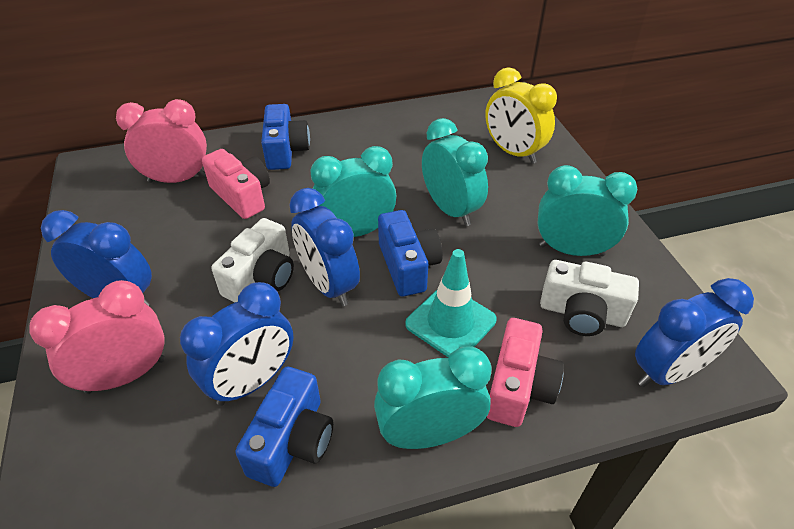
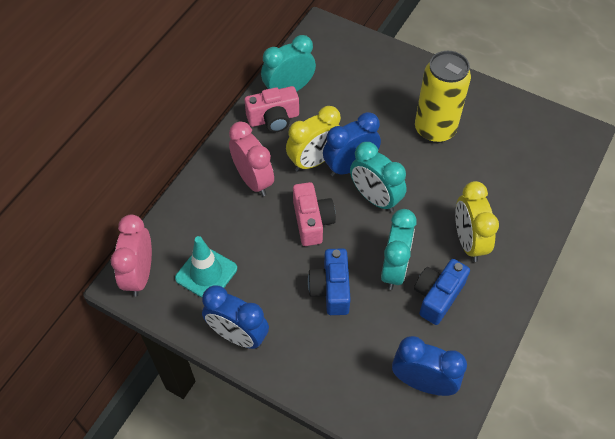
blue camera: 3 -> 2
blue clock: 4 -> 3
turquoise clock: 4 -> 3
white camera: 2 -> 0
yellow can: 0 -> 1
yellow clock: 1 -> 2

